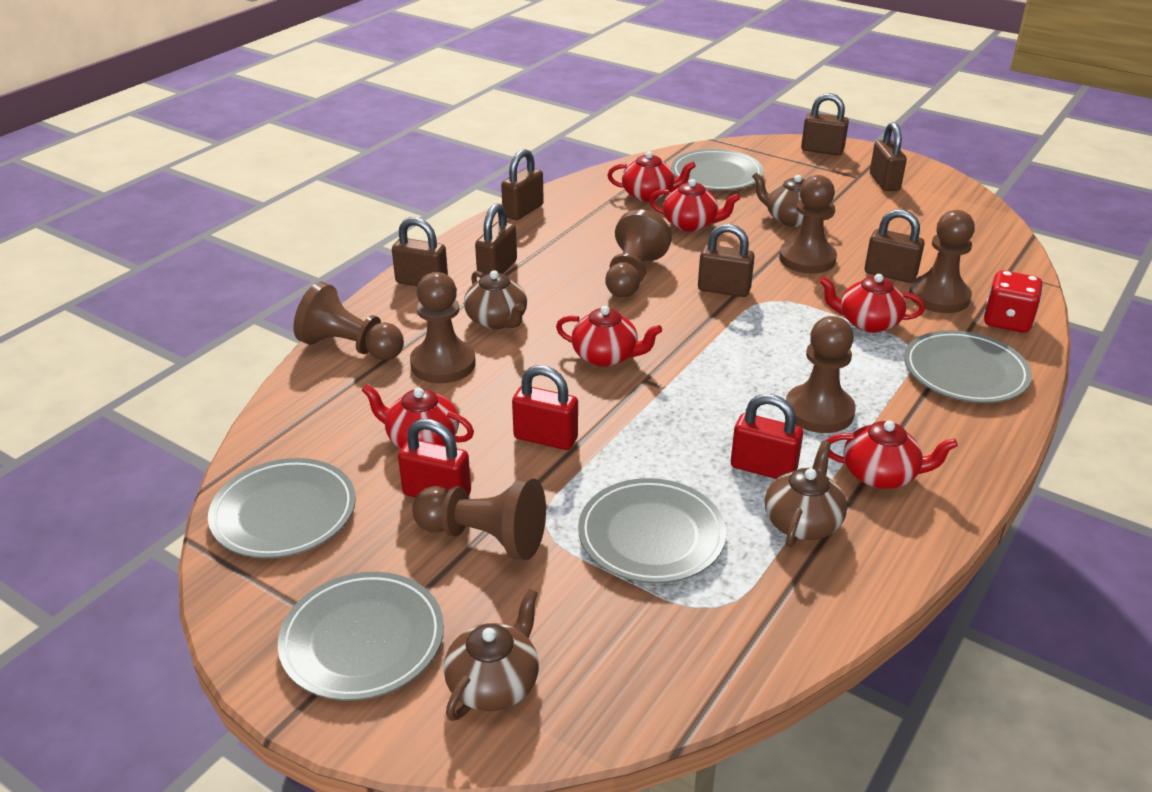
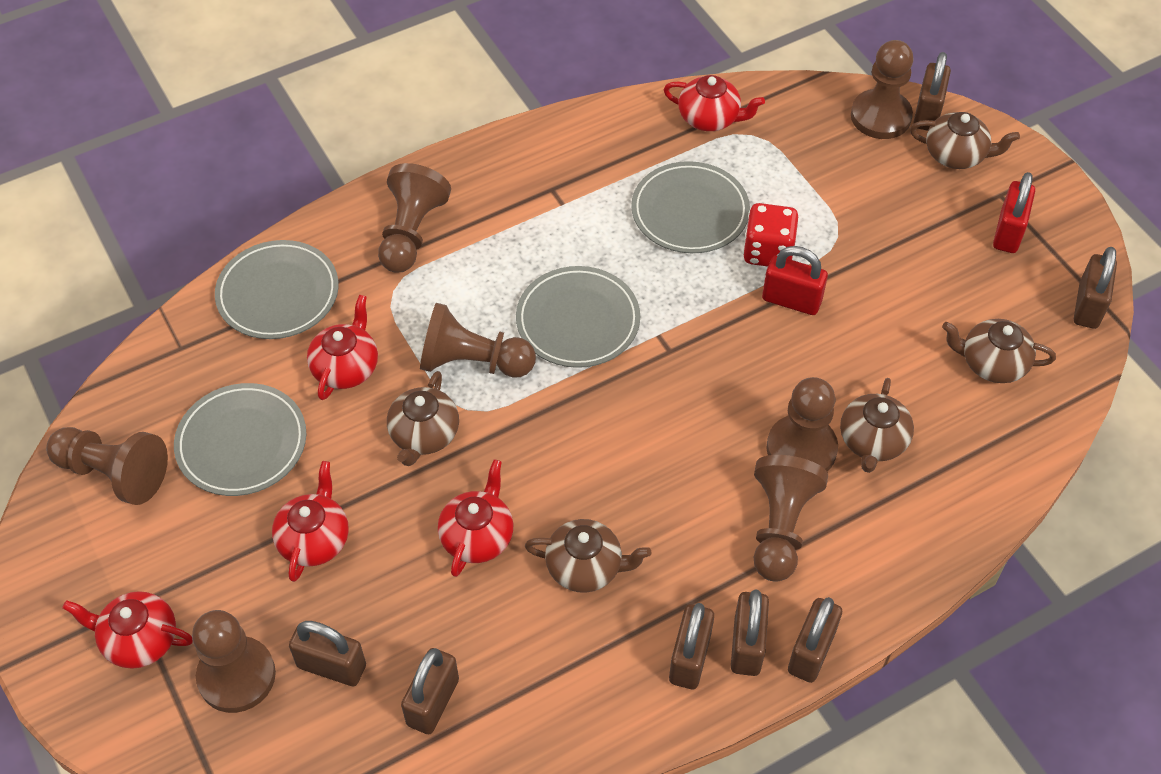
brown teapot: 4 -> 5
grey plate: 5 -> 4
red padlock: 3 -> 2
red teapot: 6 -> 5

